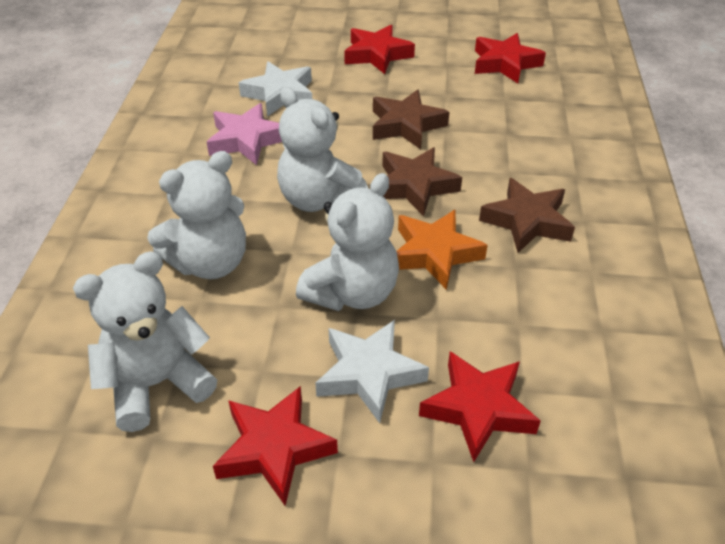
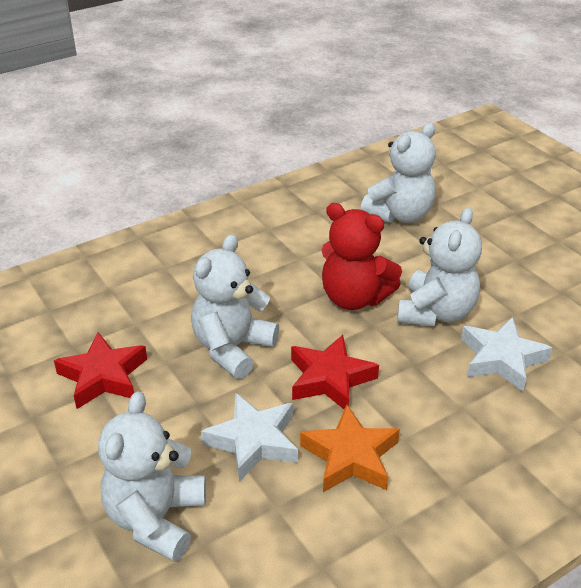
brown star: 3 -> 0
pink star: 1 -> 0
red star: 4 -> 2
red teddy bear: 0 -> 1

